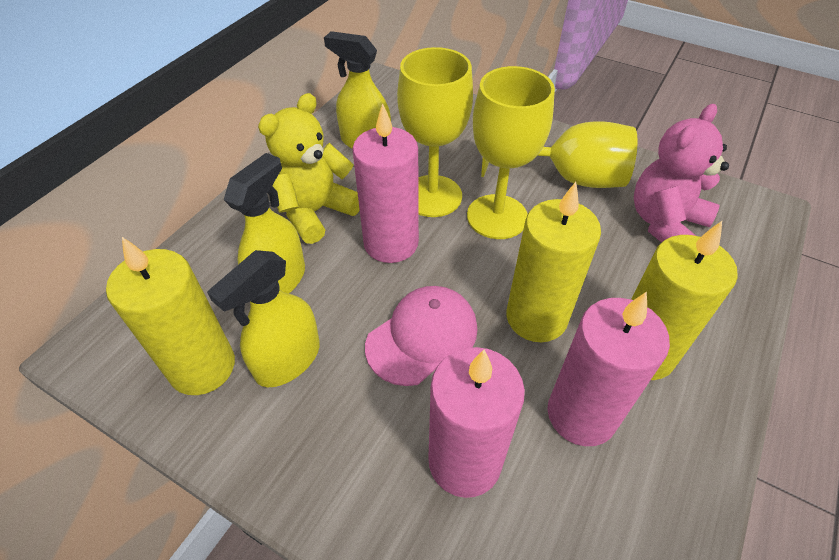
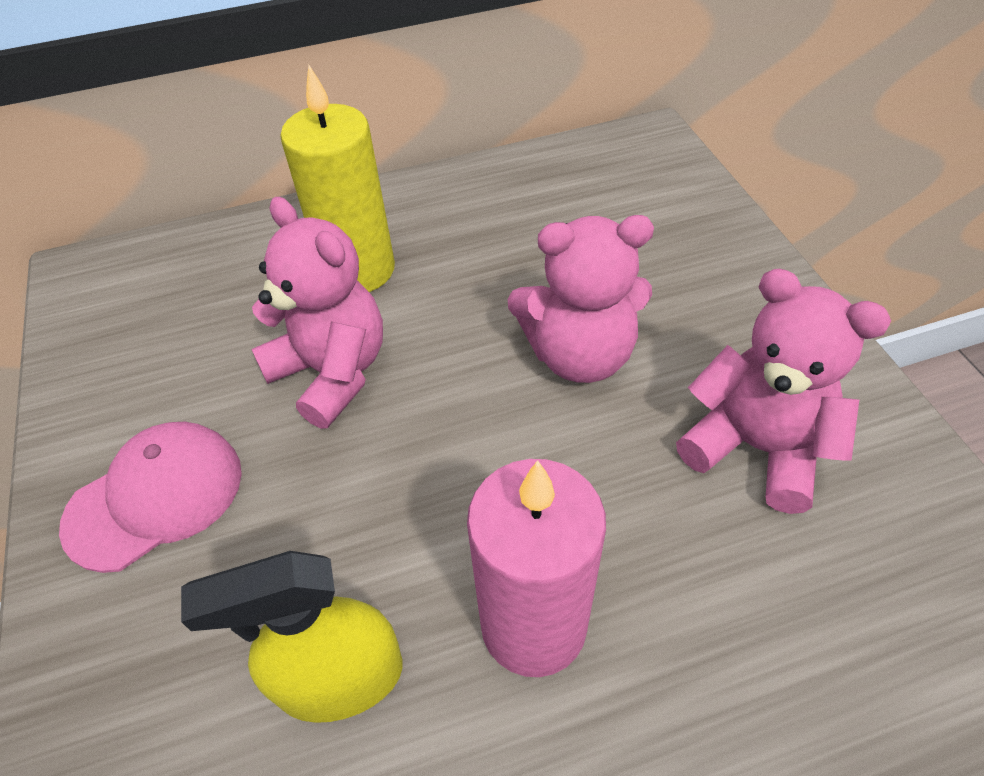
pink candle: 3 -> 1
pink teddy bear: 1 -> 3
yellow candle: 3 -> 1
yellow goblet: 3 -> 0
yellow spray bottle: 3 -> 1
yellow teddy bear: 1 -> 0

